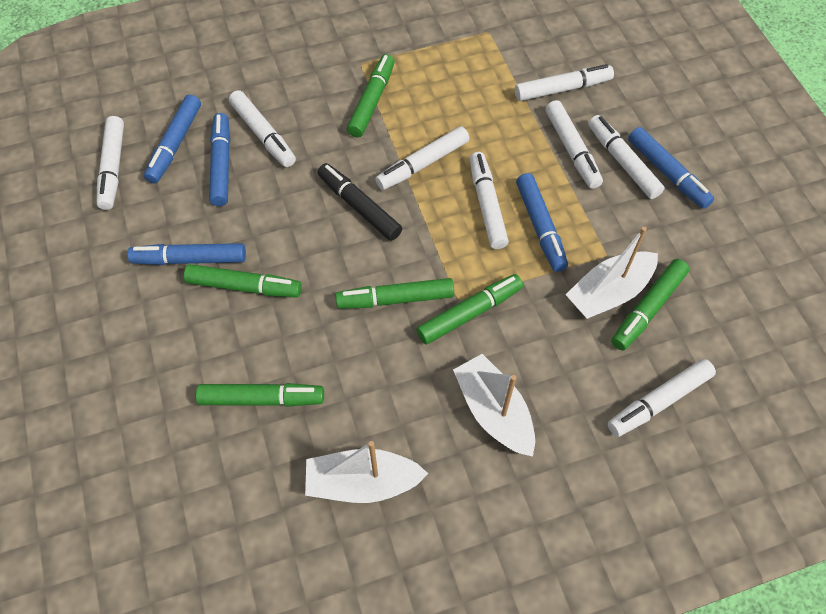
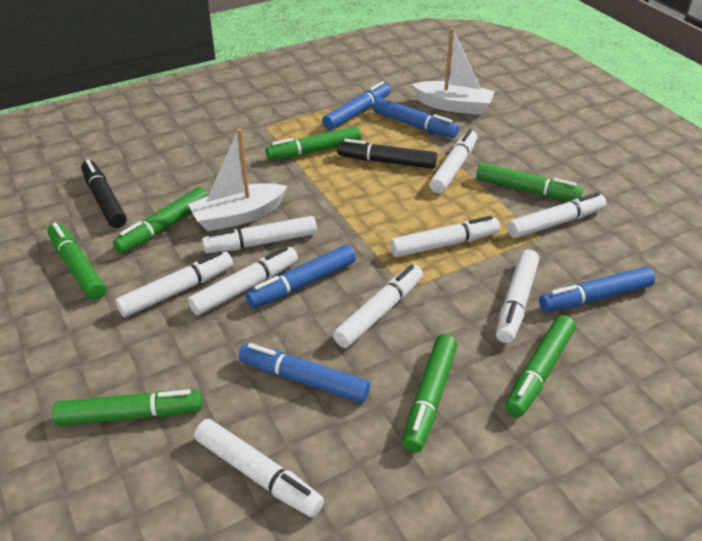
black marker: 1 -> 2
green marker: 6 -> 7
white boat: 3 -> 2
white marker: 8 -> 9

